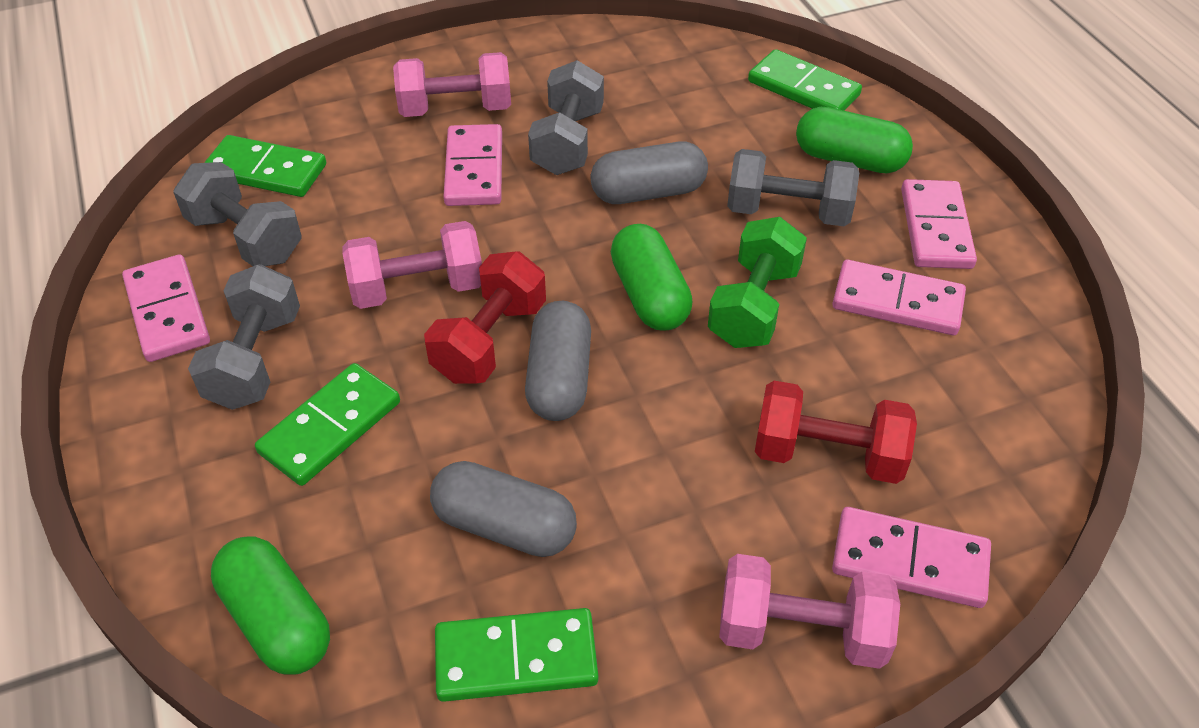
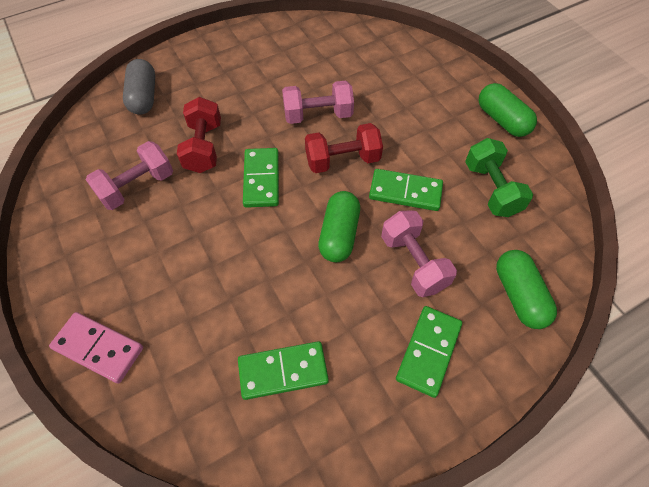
grey capsule: 3 -> 1
grey dumbbell: 4 -> 0
pink domino: 5 -> 1

